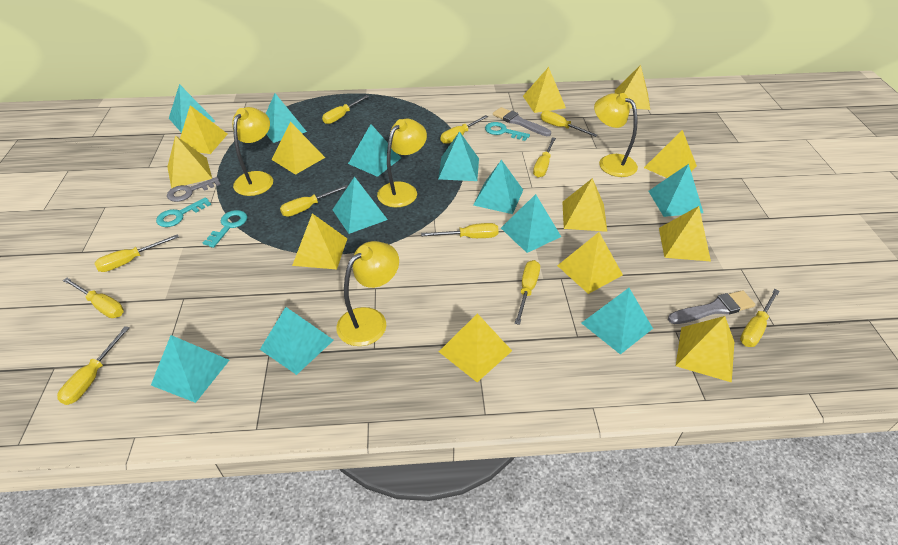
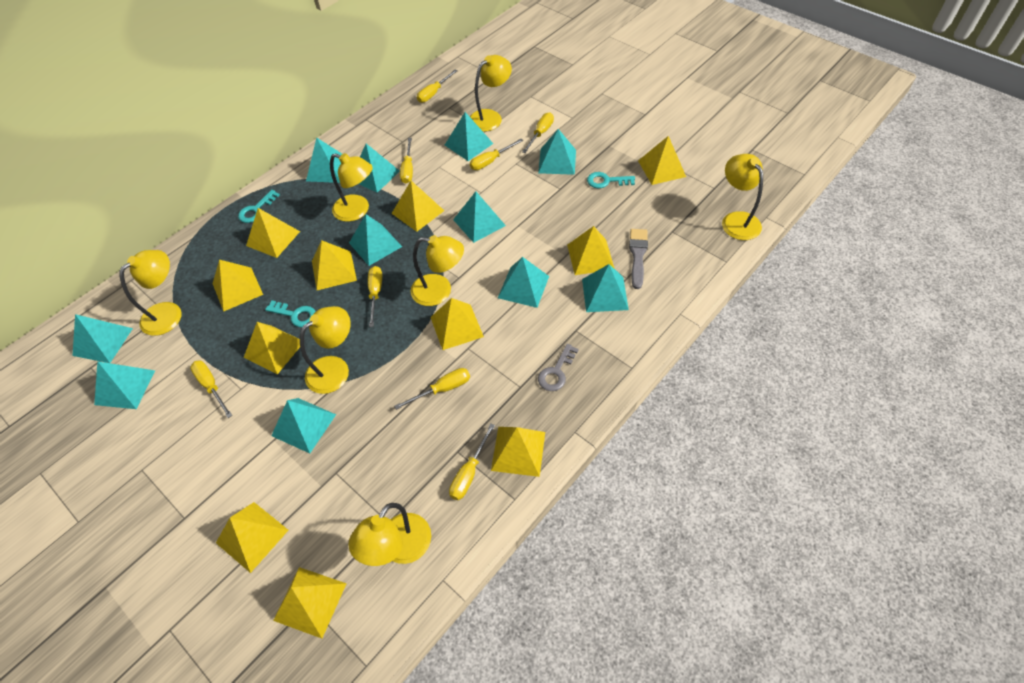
grey brush: 2 -> 1
yellow lamp: 4 -> 7
yellow pyramid: 12 -> 11
yellow screwdriver: 11 -> 8

